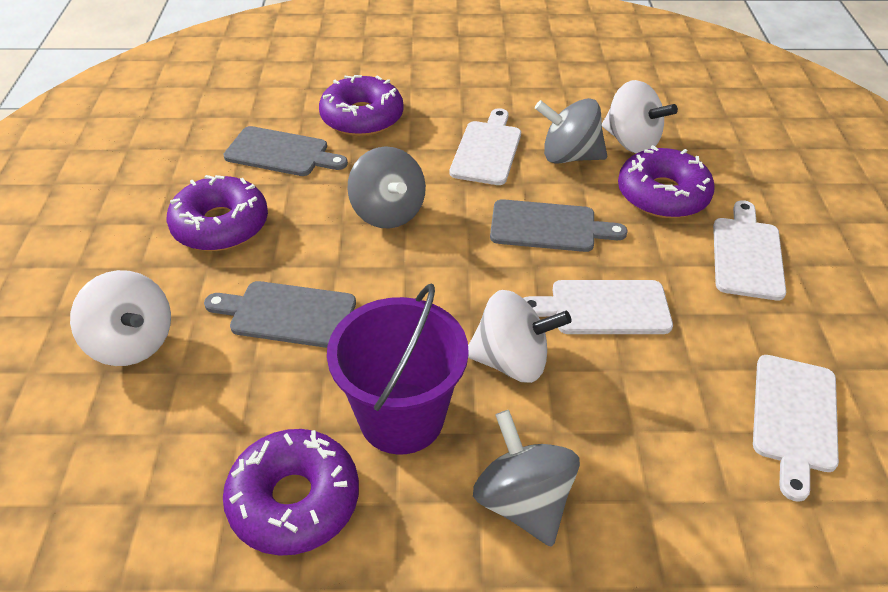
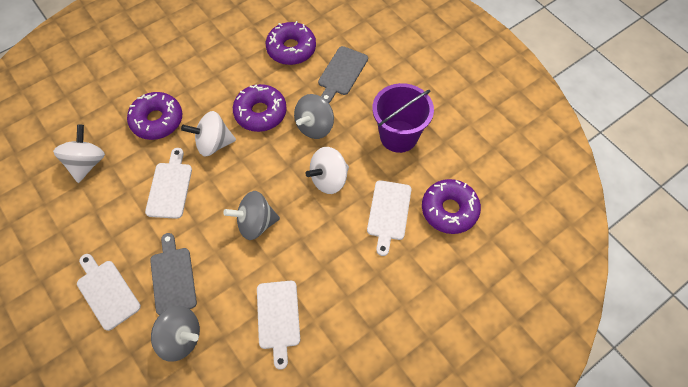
grey cutting board: 3 -> 2

